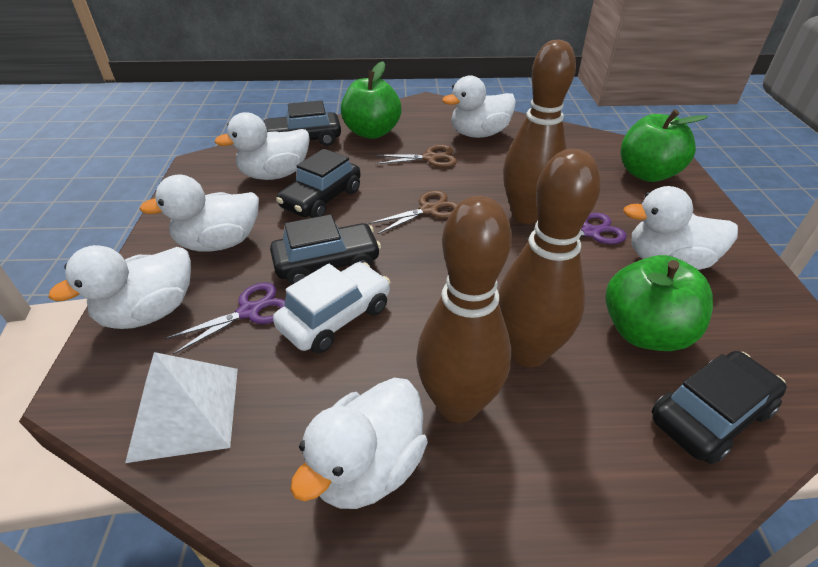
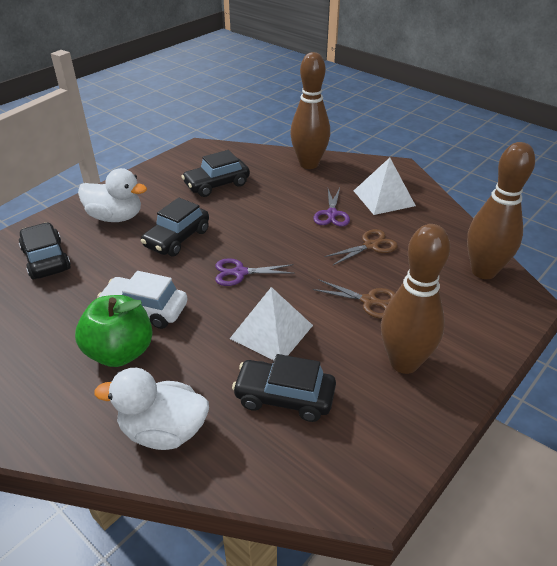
green apple: 3 -> 1
white duck: 6 -> 2
white pyramid: 1 -> 2

